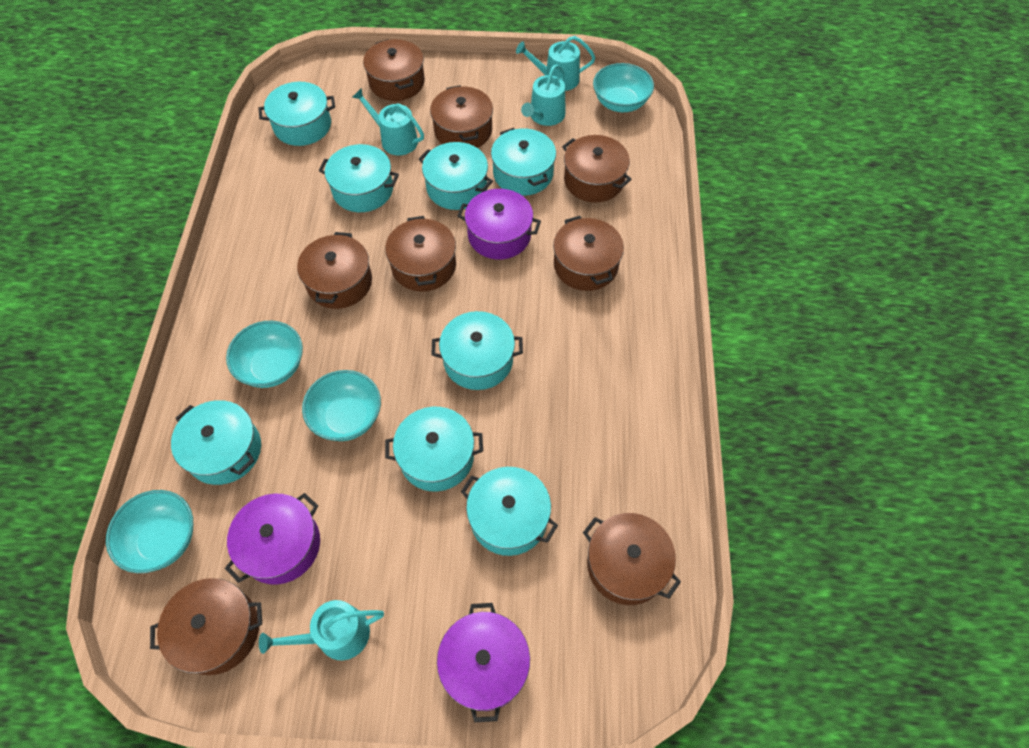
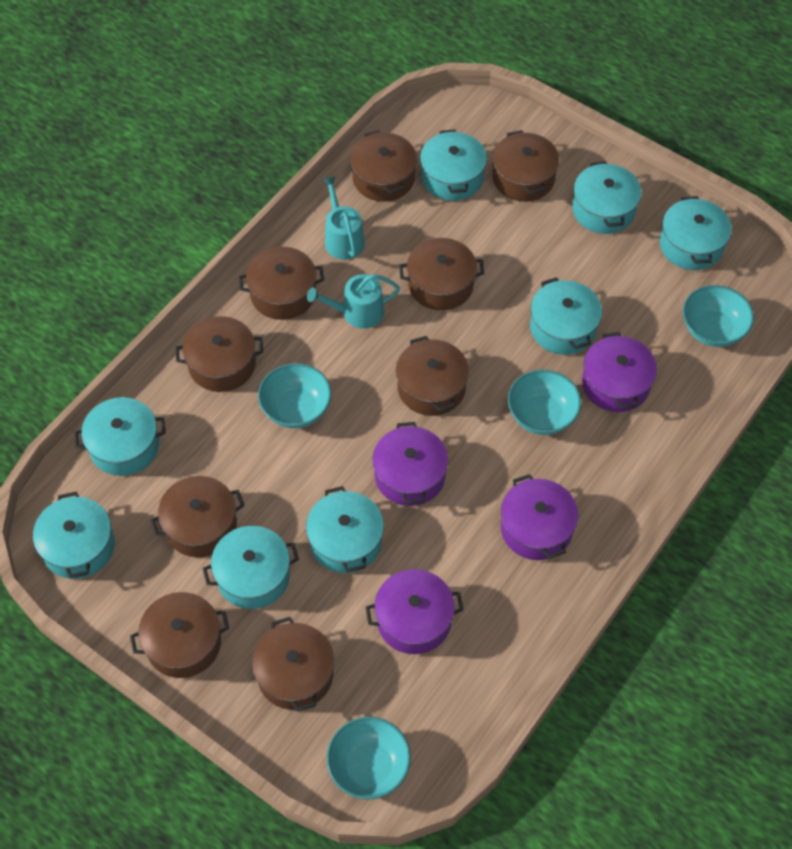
brown pot: 8 -> 9
purple pot: 3 -> 4
turquoise watering can: 4 -> 2

